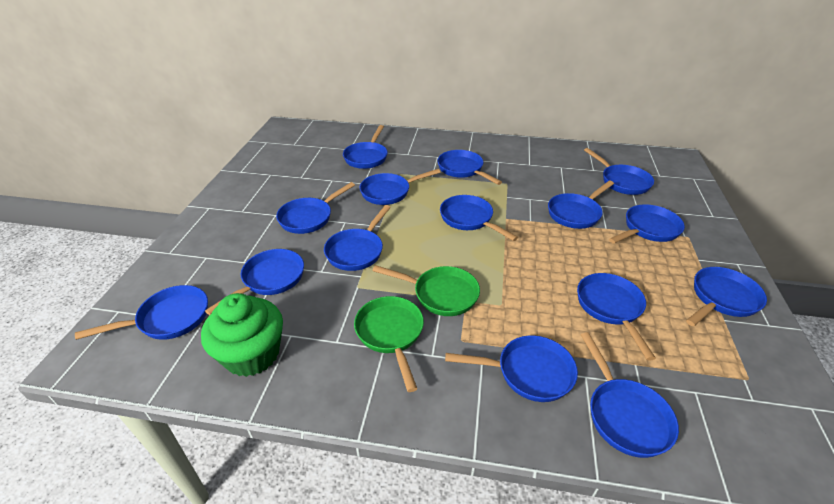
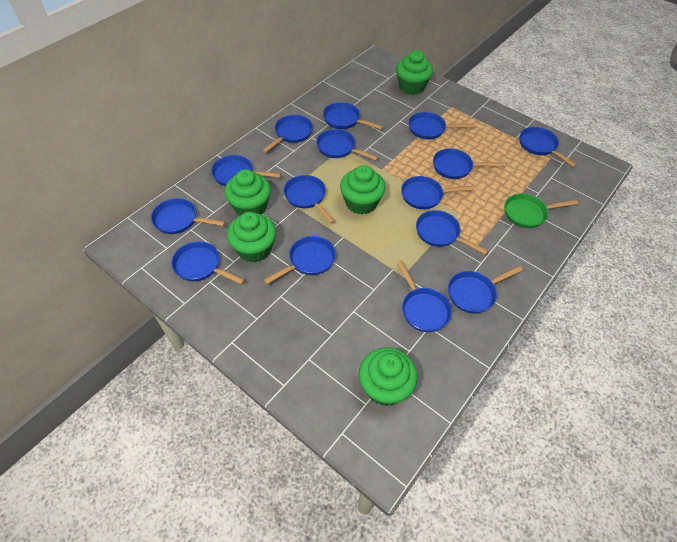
green cupcake: 1 -> 5
green pan: 2 -> 1

